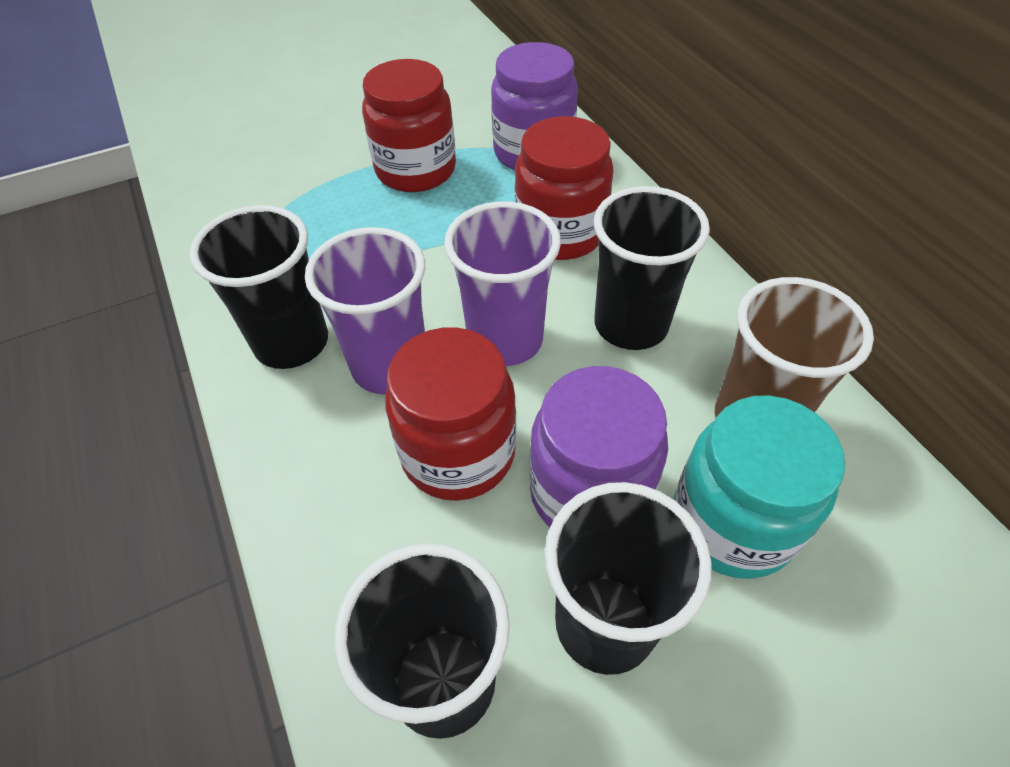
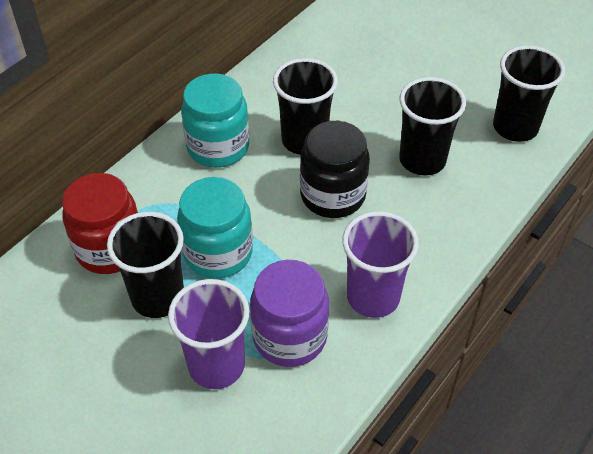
black jar: 0 -> 1
brown cup: 1 -> 0
purple jar: 2 -> 1
red jar: 3 -> 1
turquoise jar: 1 -> 2

